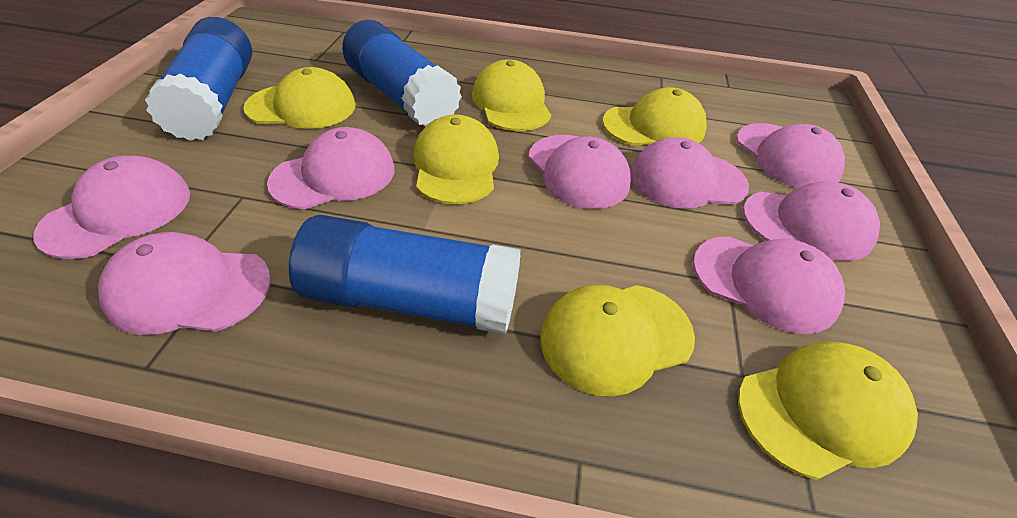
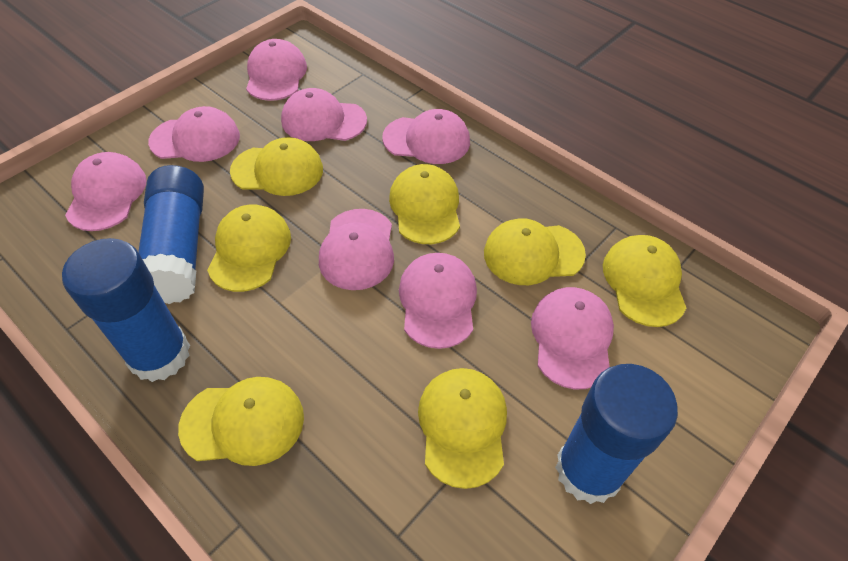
yellow cap: 6 -> 7

